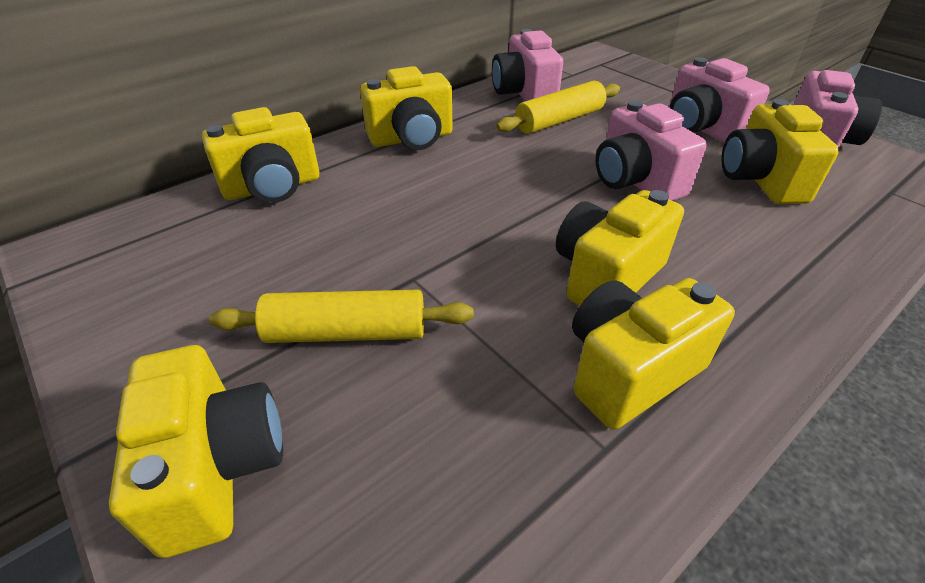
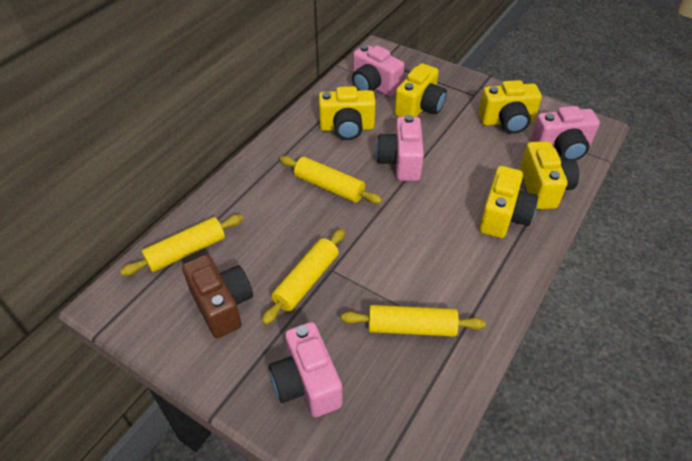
brown camera: 0 -> 1
yellow camera: 6 -> 5
yellow rolling pin: 2 -> 4

